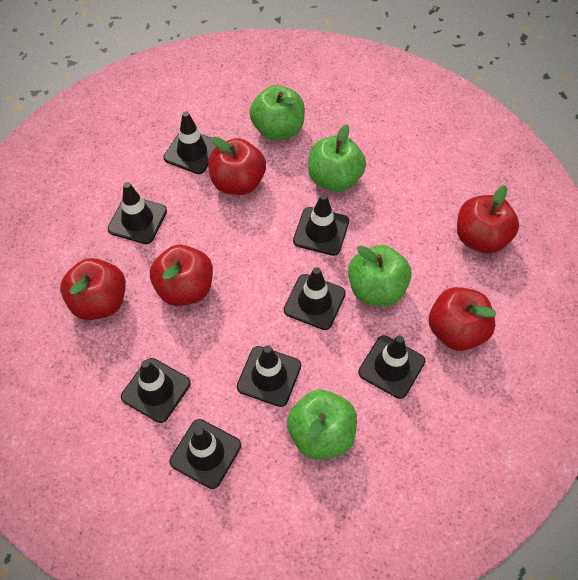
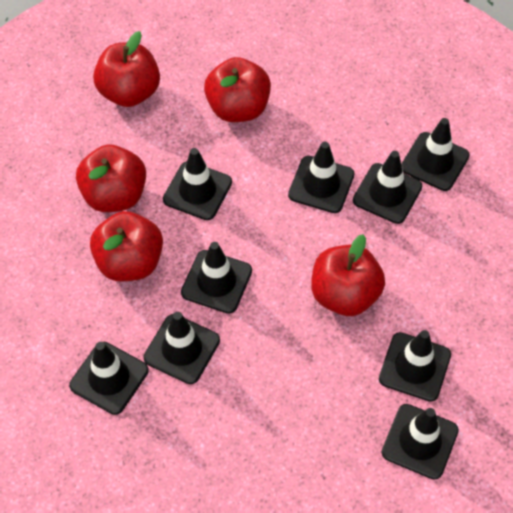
black traffic cone: 8 -> 9
green apple: 4 -> 0

